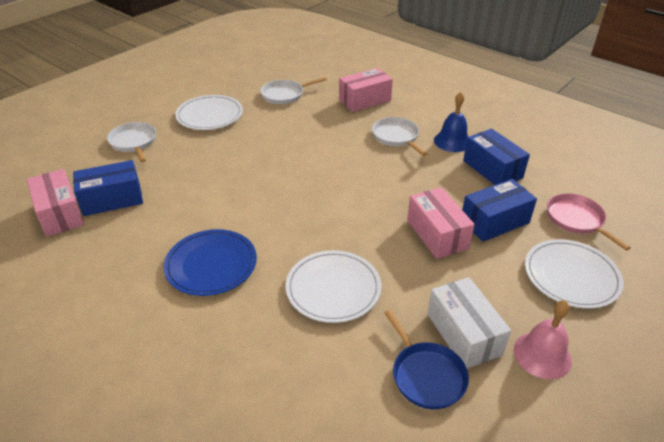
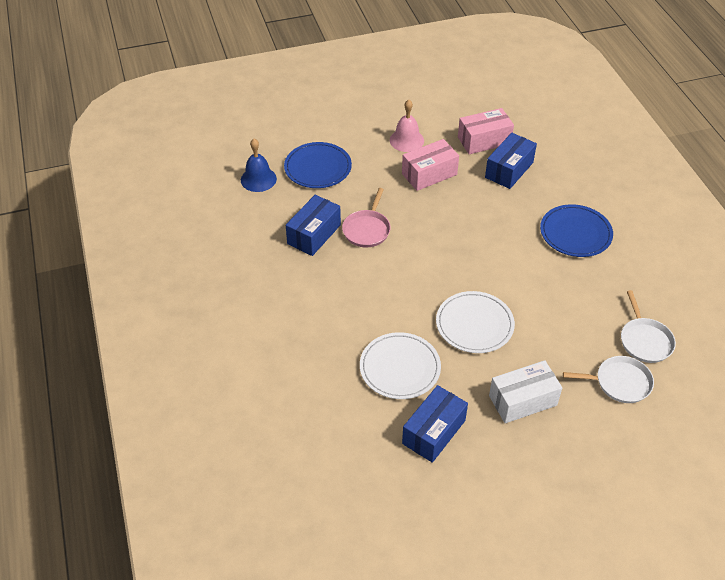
blue pan: 1 -> 0
blue plate: 1 -> 2
pink box: 3 -> 2
white pan: 3 -> 2
white plate: 3 -> 2

